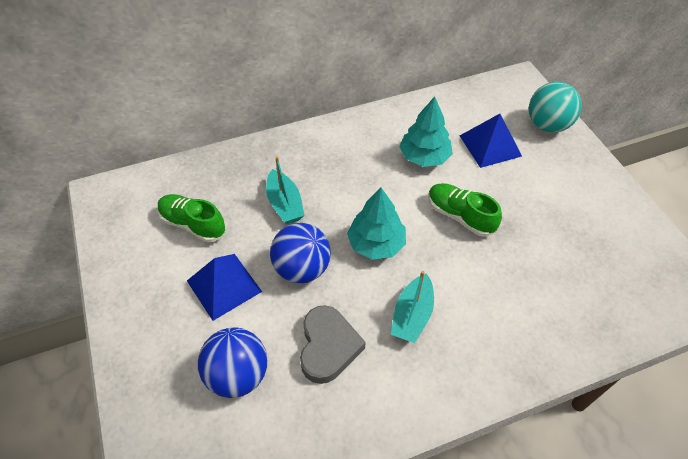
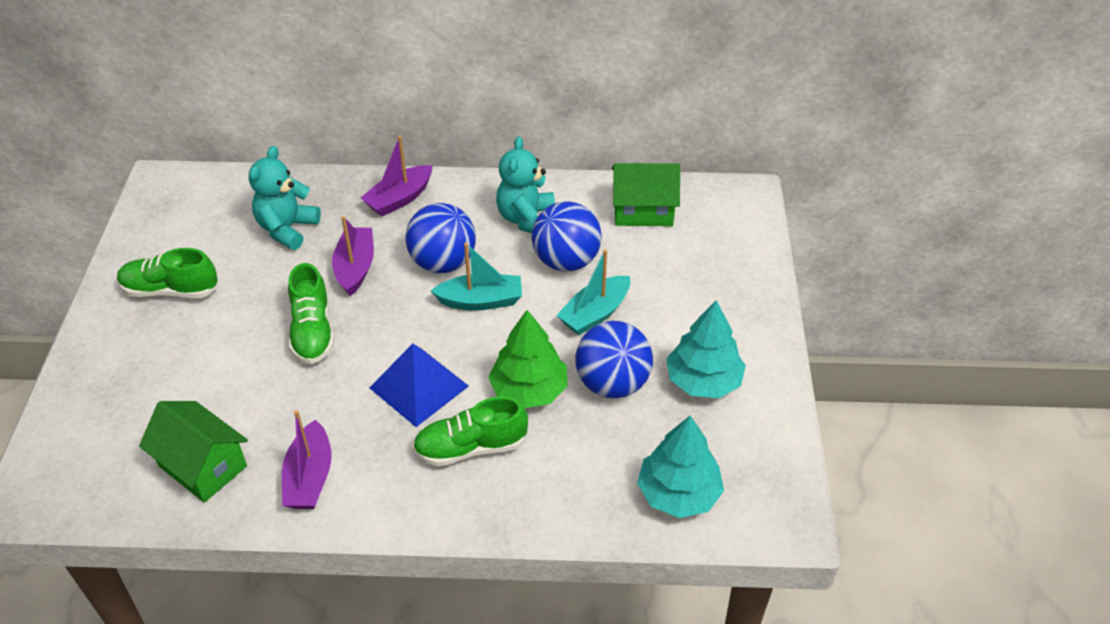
blue ball: 2 -> 3
blue pyramid: 2 -> 1
green house: 0 -> 2
green shoe: 2 -> 3
green tree: 0 -> 1
grey heart: 1 -> 0
purple boat: 0 -> 3
turquoise ball: 1 -> 0
turquoise teddy bear: 0 -> 2

